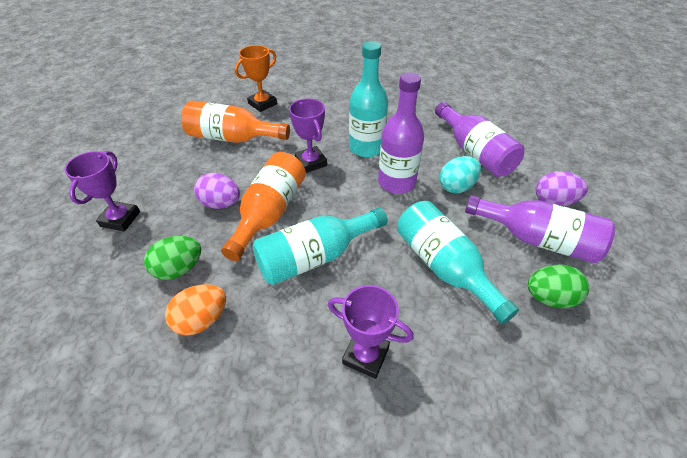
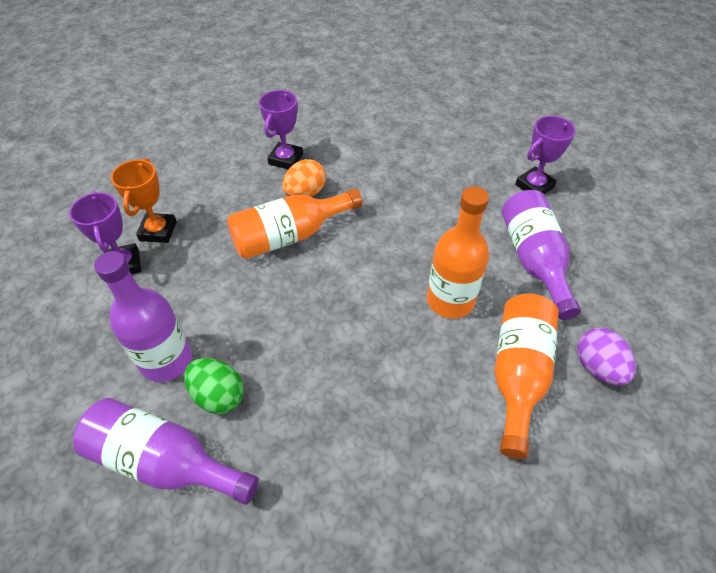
green egg: 2 -> 1
orange bottle: 2 -> 3
purple egg: 2 -> 1
turquoise bottle: 3 -> 0
turquoise egg: 1 -> 0

